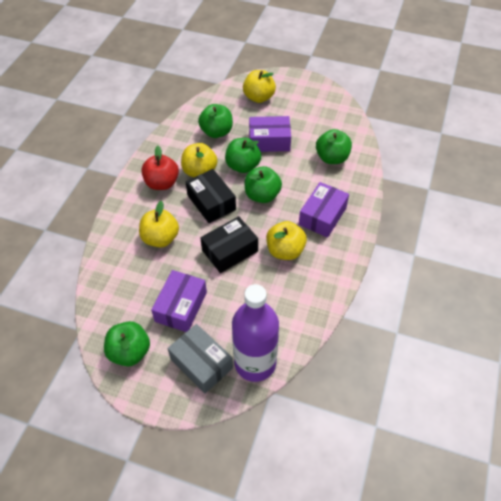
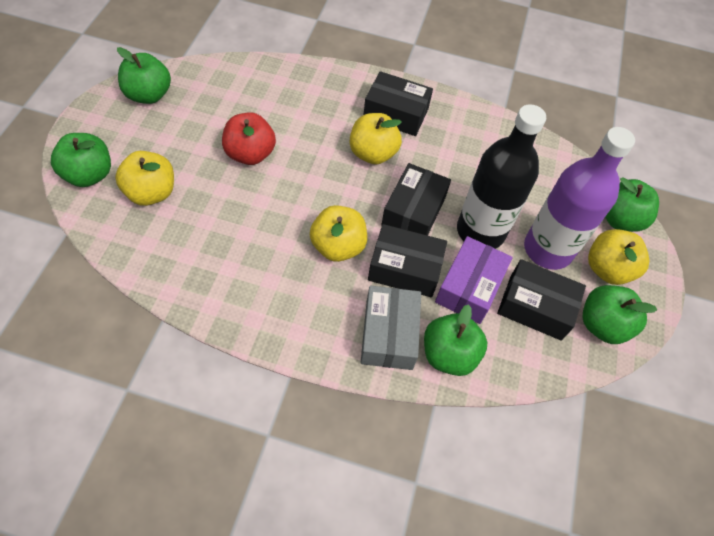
black bottle: 0 -> 1
black box: 2 -> 4
purple box: 3 -> 1

